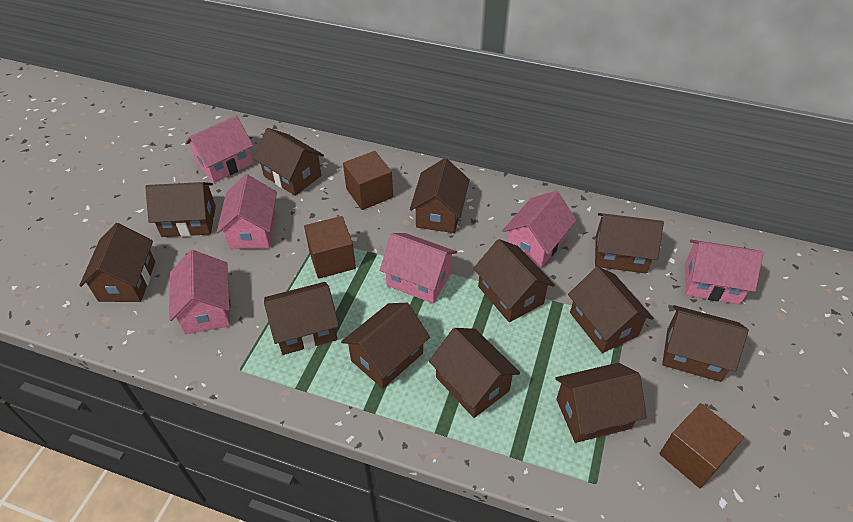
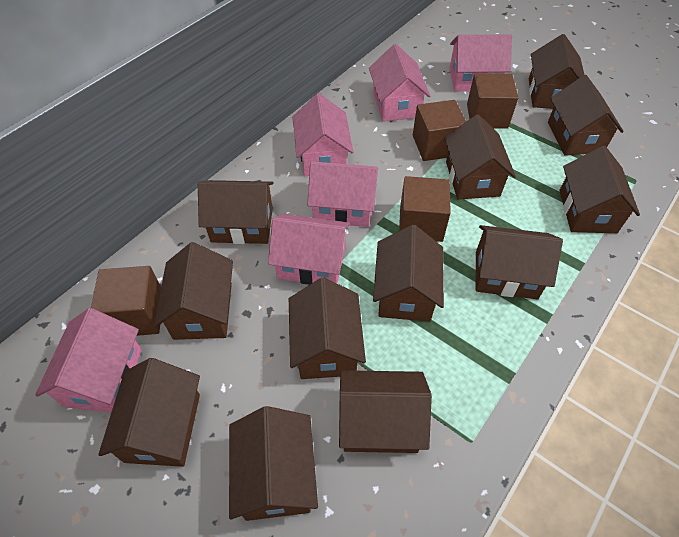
brown cube: 3 -> 4

